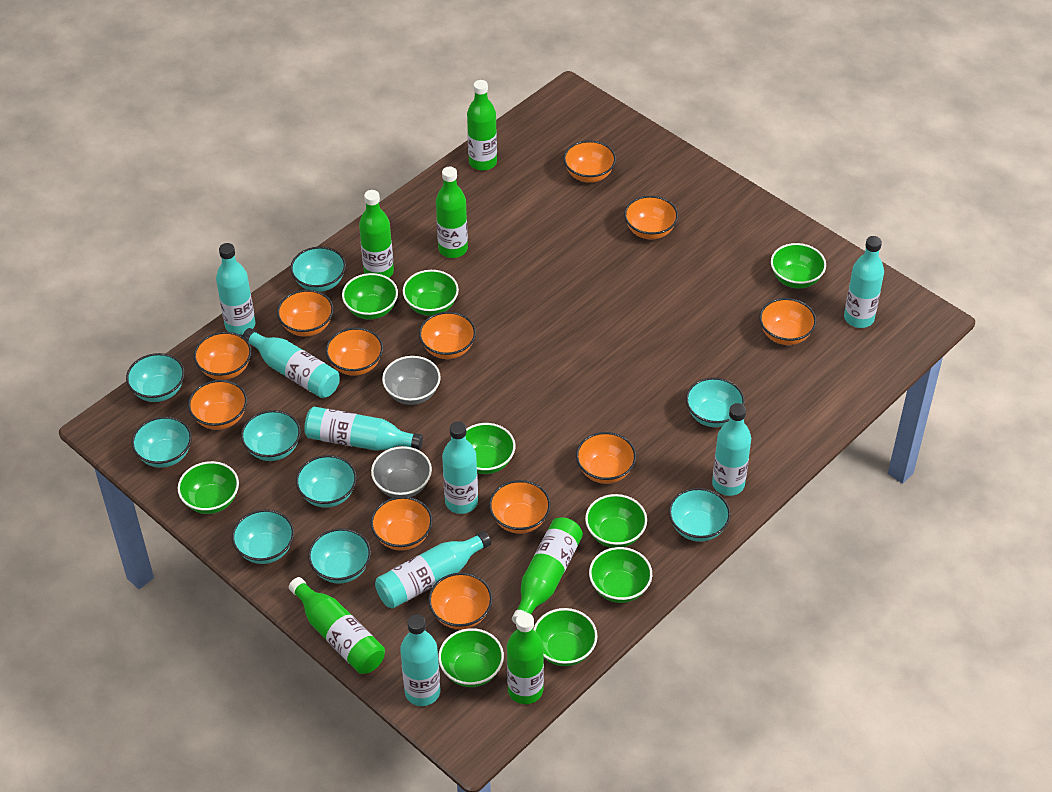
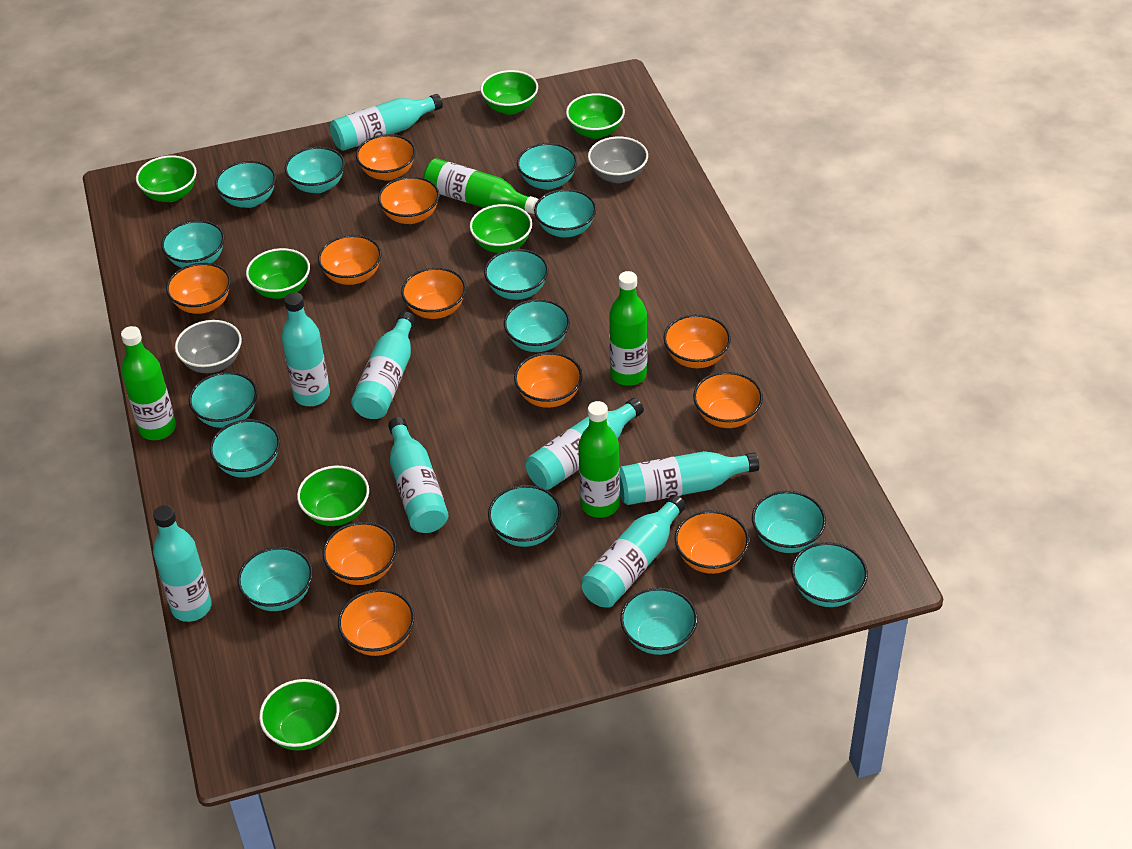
green bottle: 6 -> 4
green bowl: 9 -> 7
orange bowl: 12 -> 11
turquoise bowl: 9 -> 14

